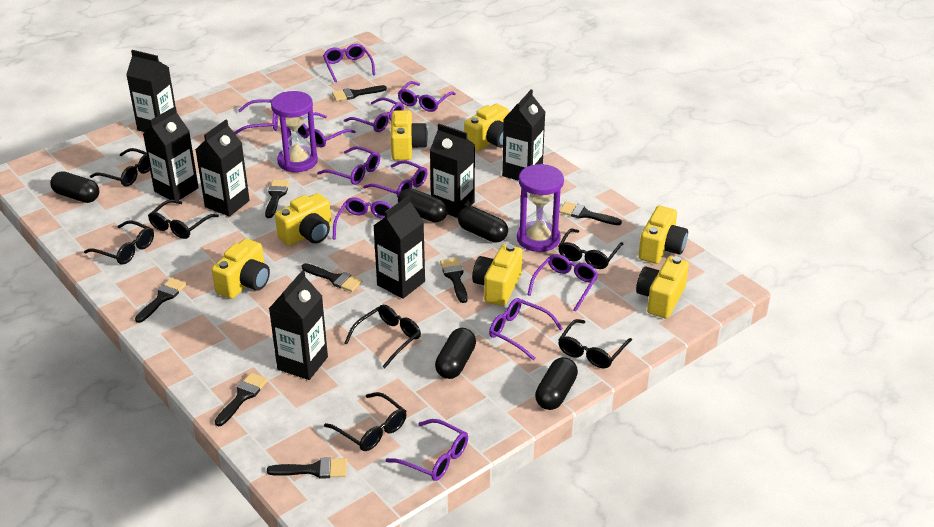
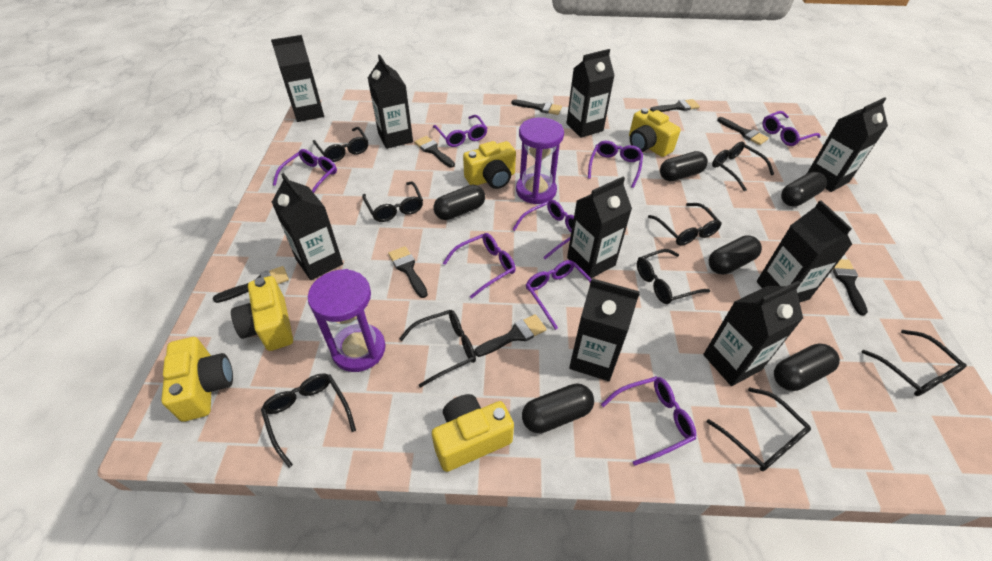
black capsule: 5 -> 6
black carton: 7 -> 9
black glasses: 7 -> 9
purple glasses: 11 -> 8
yellow camera: 7 -> 5

